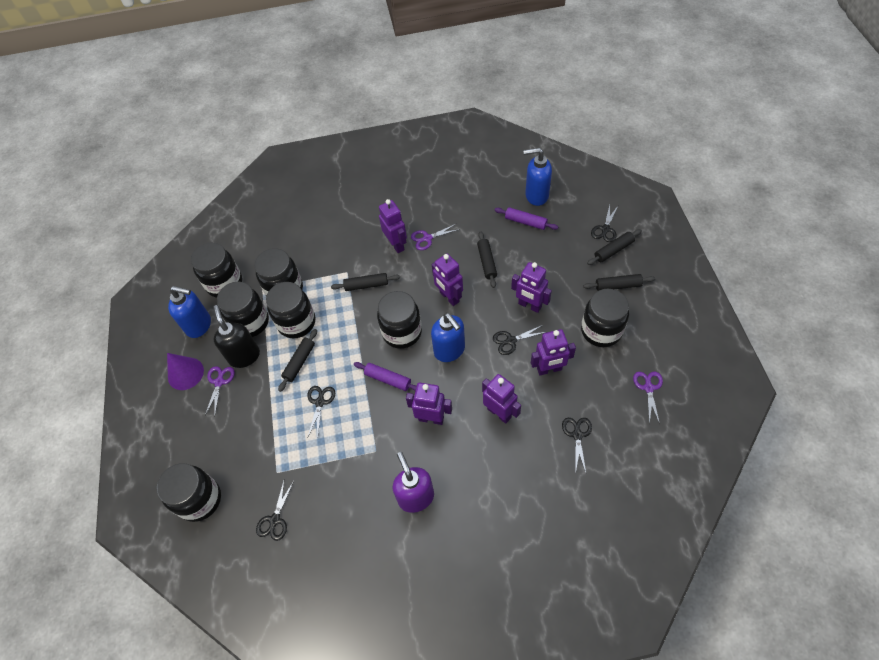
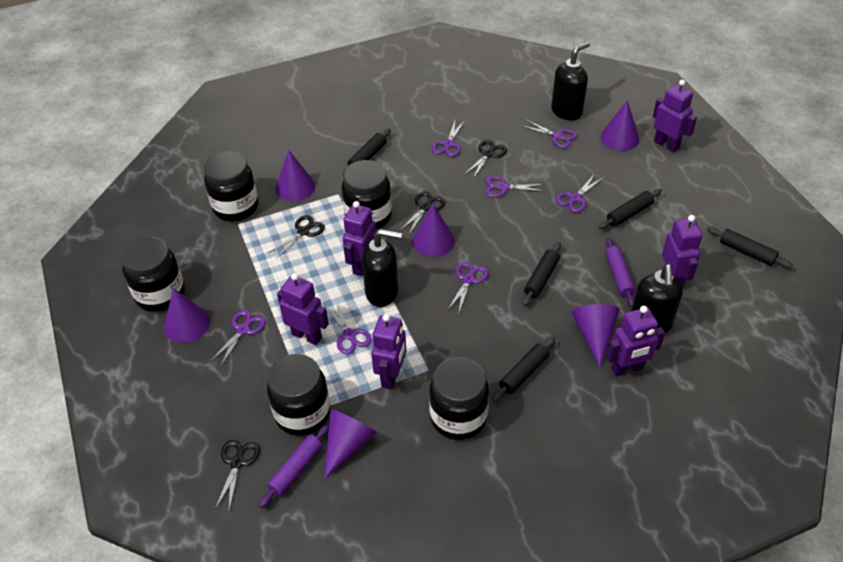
black jar: 7 -> 5
black scissors: 5 -> 4
black soap dispenser: 1 -> 3
blue soap dispenser: 3 -> 0
purple cone: 1 -> 6
purple scissors: 3 -> 7
purple soap dispenser: 1 -> 0

